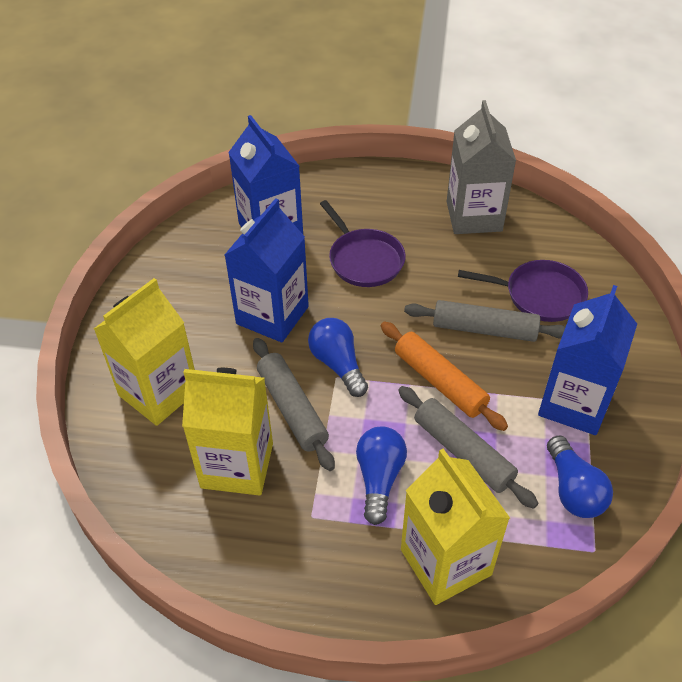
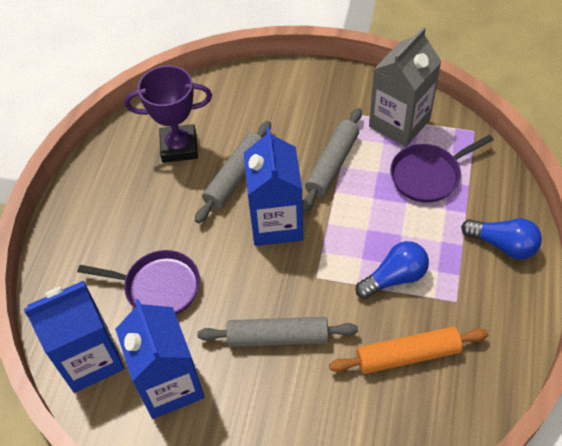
blue light bulb: 3 -> 2
purple trophy: 0 -> 1
yellow carton: 3 -> 0

